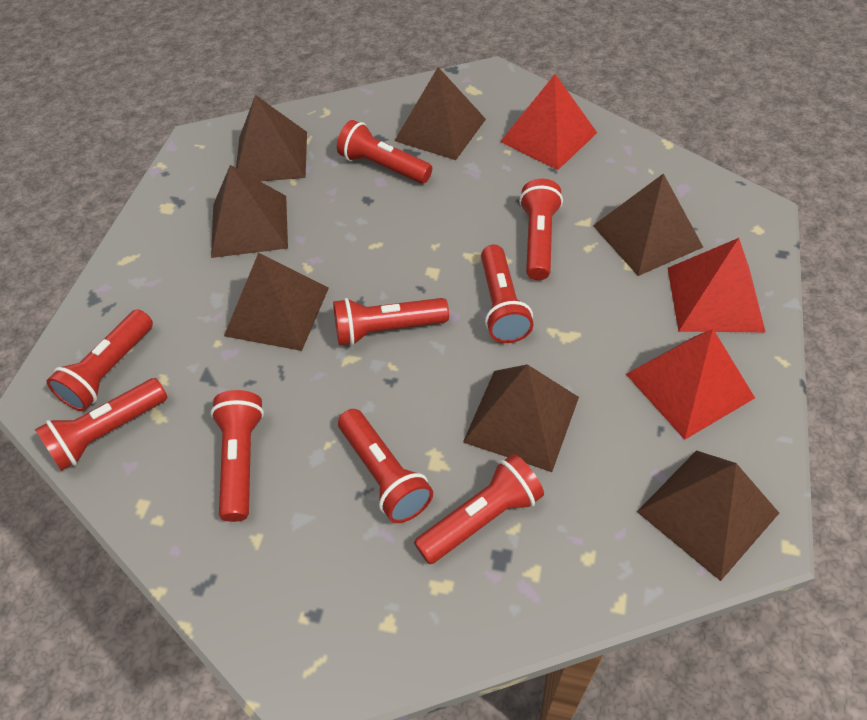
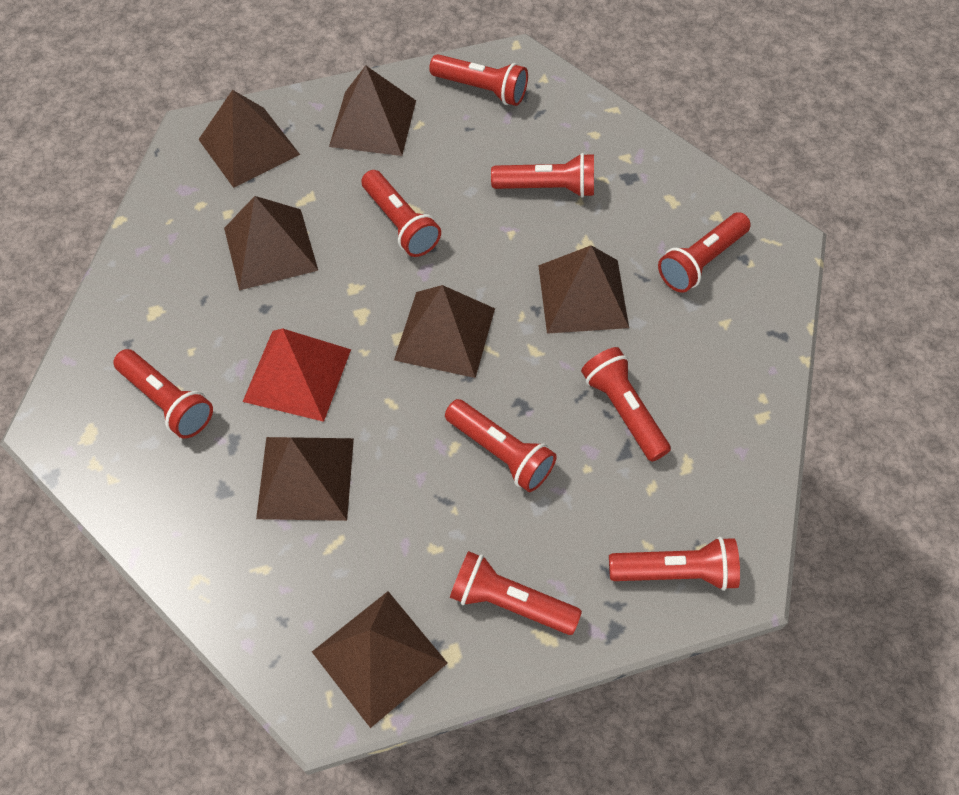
red pyramid: 3 -> 1

